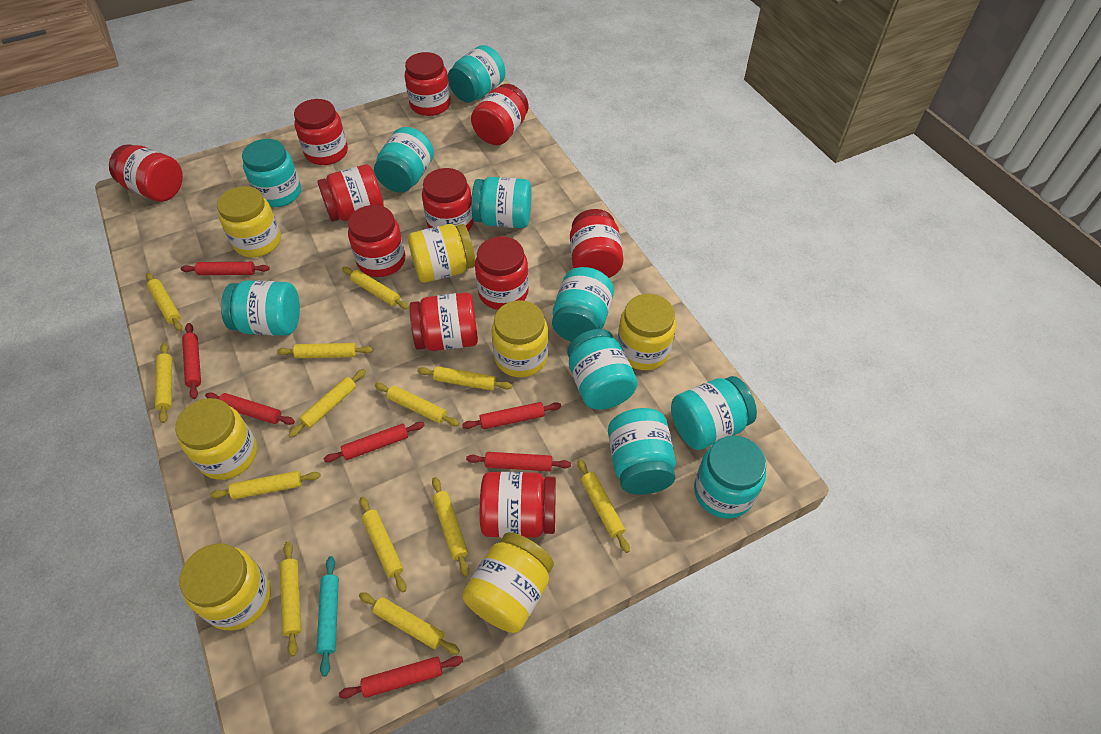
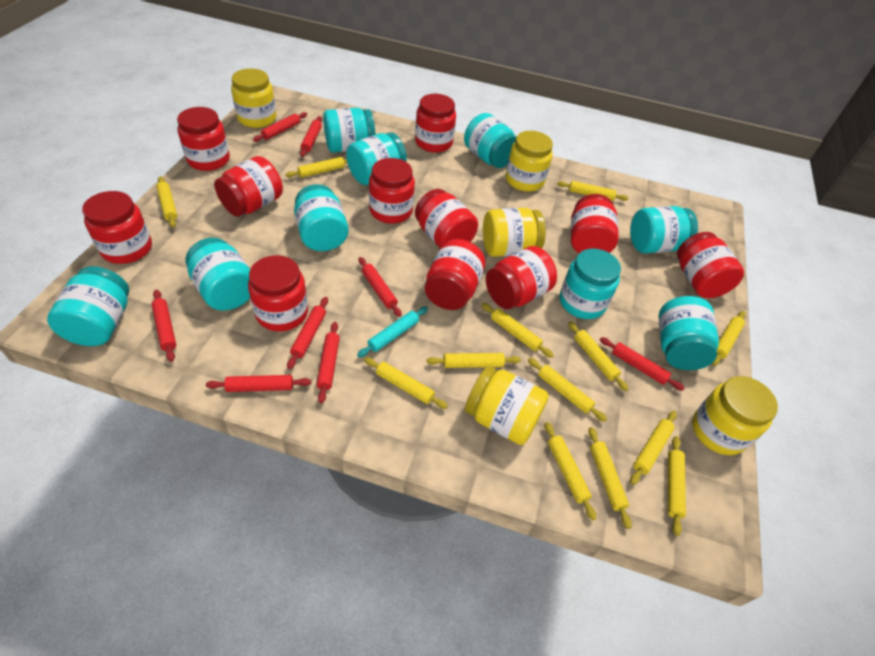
red rolling pin: 7 -> 8
turquoise jar: 10 -> 9
yellow jar: 7 -> 5

